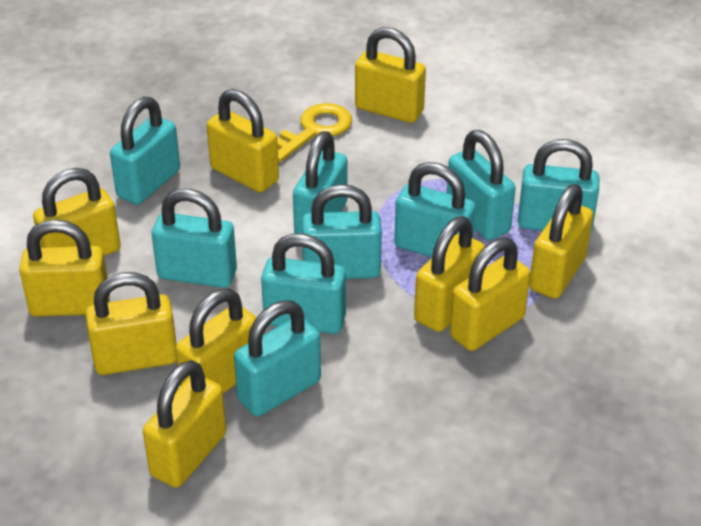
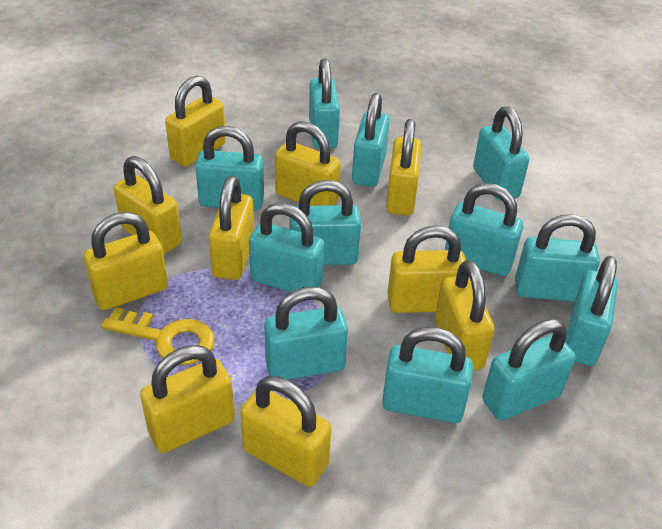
turquoise padlock: 9 -> 12

